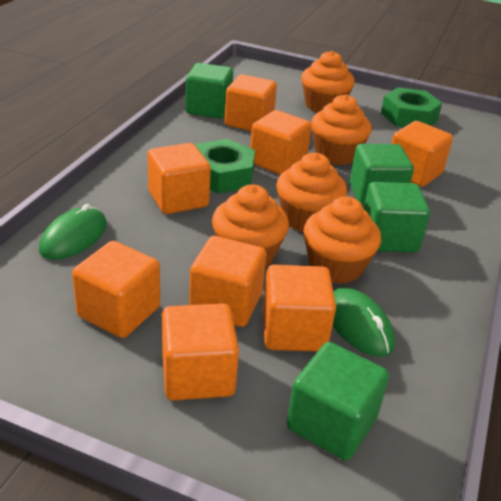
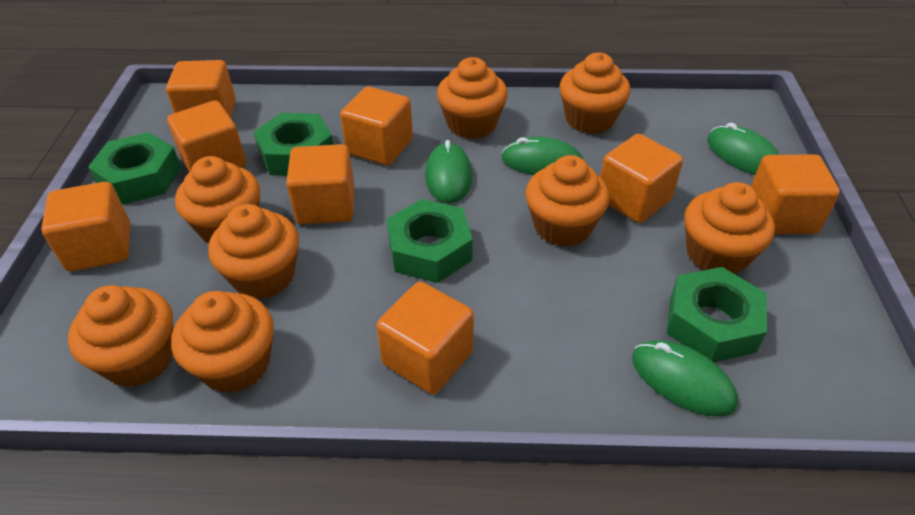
green cube: 4 -> 0
green mouse: 2 -> 4
green nut: 2 -> 4
orange cupcake: 5 -> 8

